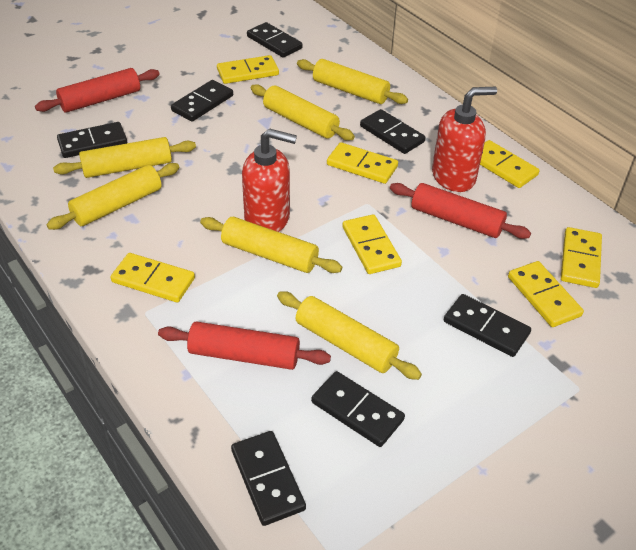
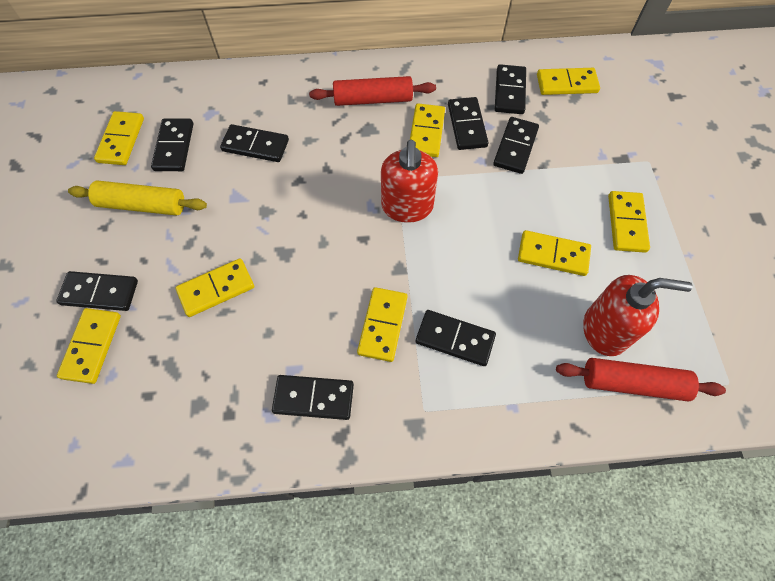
black domino: 7 -> 8
red rolling pin: 3 -> 2
yellow domino: 7 -> 8
yellow rolling pin: 6 -> 1

